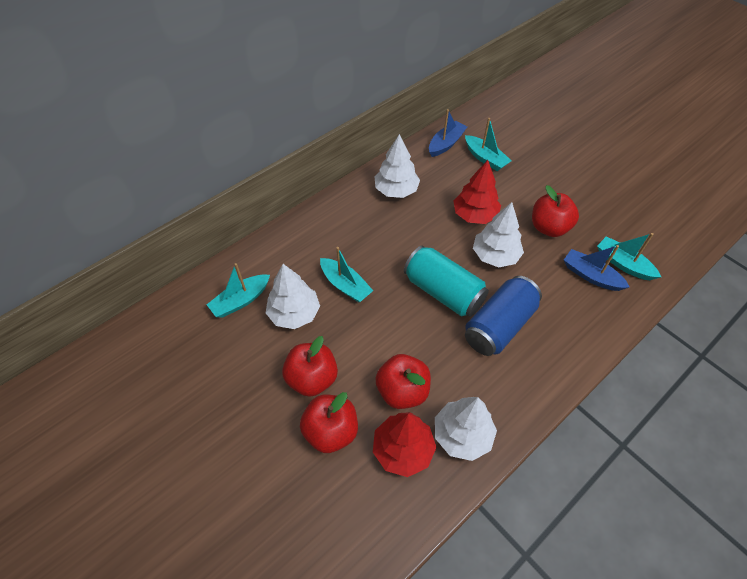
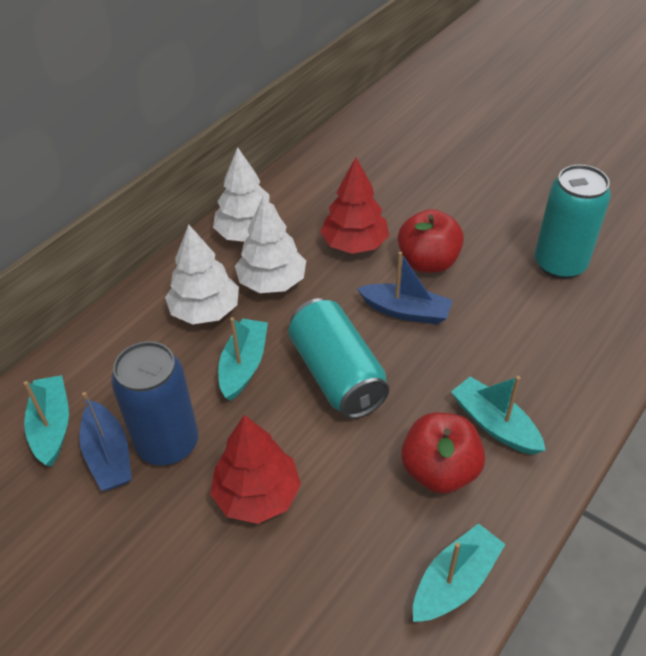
red apple: 4 -> 2
turquoise can: 1 -> 2
white tree: 4 -> 3

